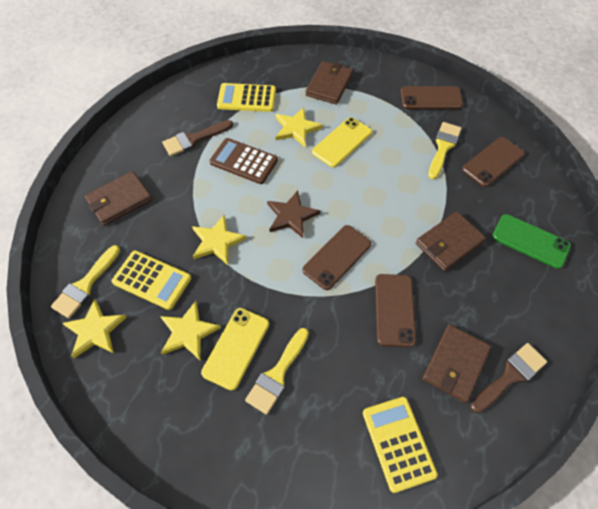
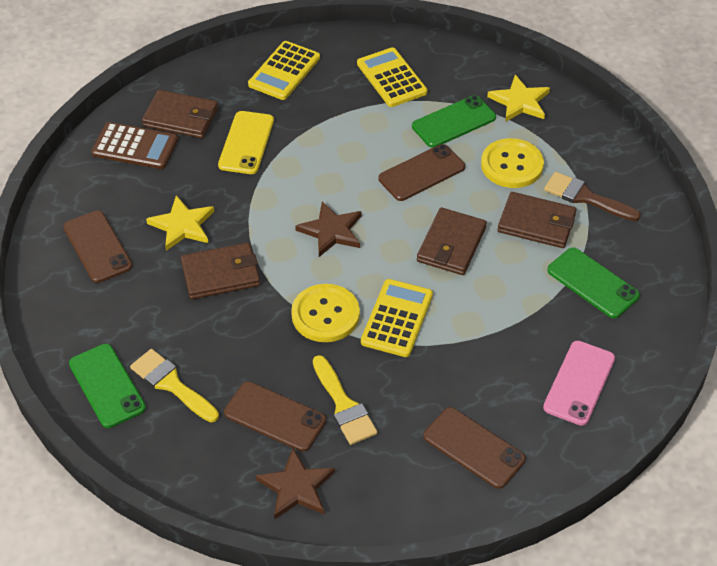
brown brush: 2 -> 1
brown star: 1 -> 2
green phone: 1 -> 3
pink phone: 0 -> 1
yellow brush: 3 -> 2
yellow button: 0 -> 2
yellow phone: 2 -> 1
yellow star: 4 -> 2

